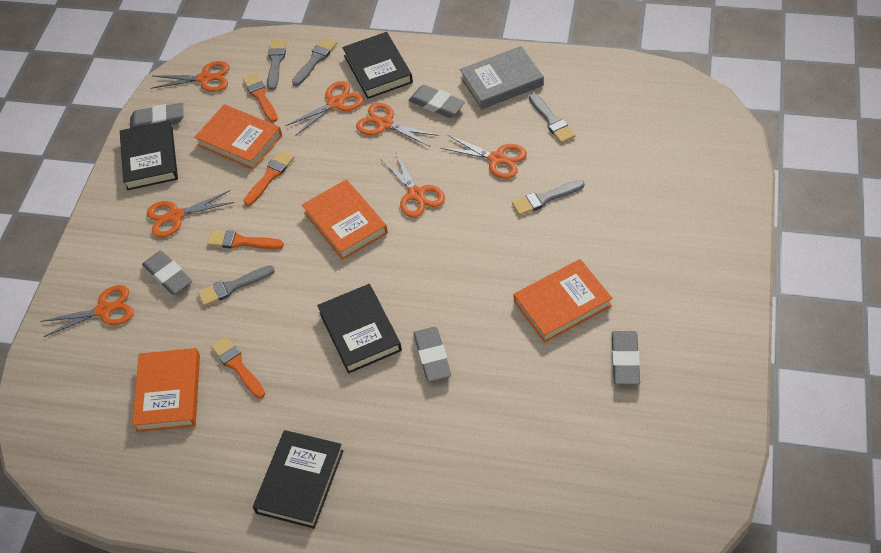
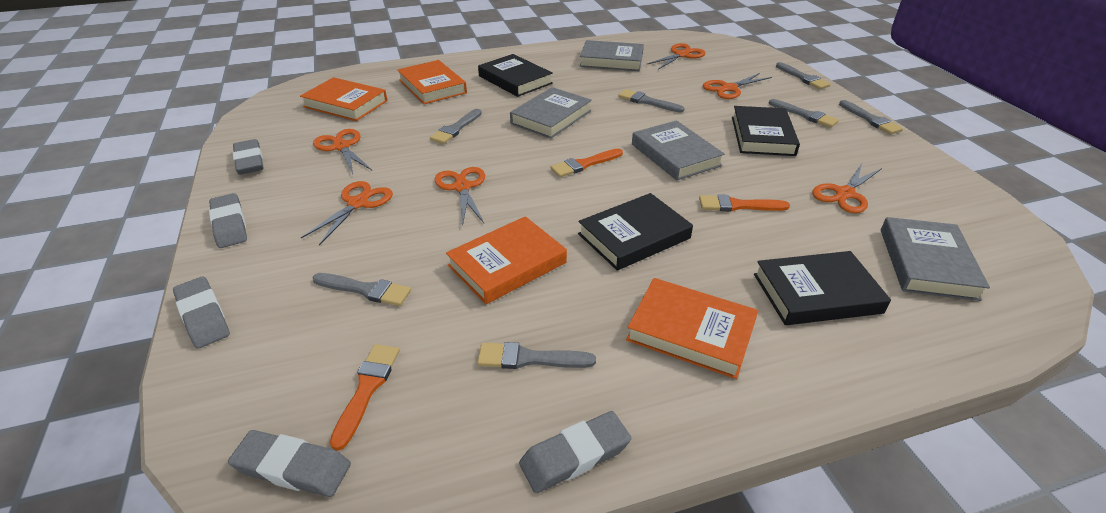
grey book: 1 -> 4
grey brush: 5 -> 7
orange brush: 4 -> 3
orange scissors: 7 -> 6

